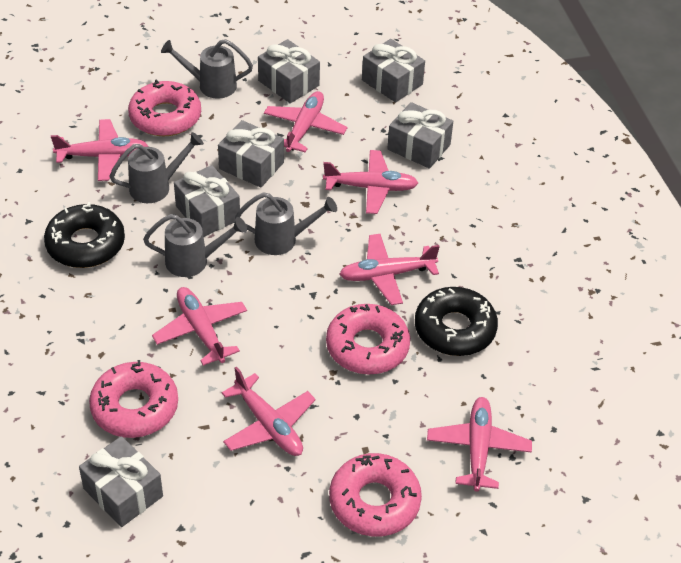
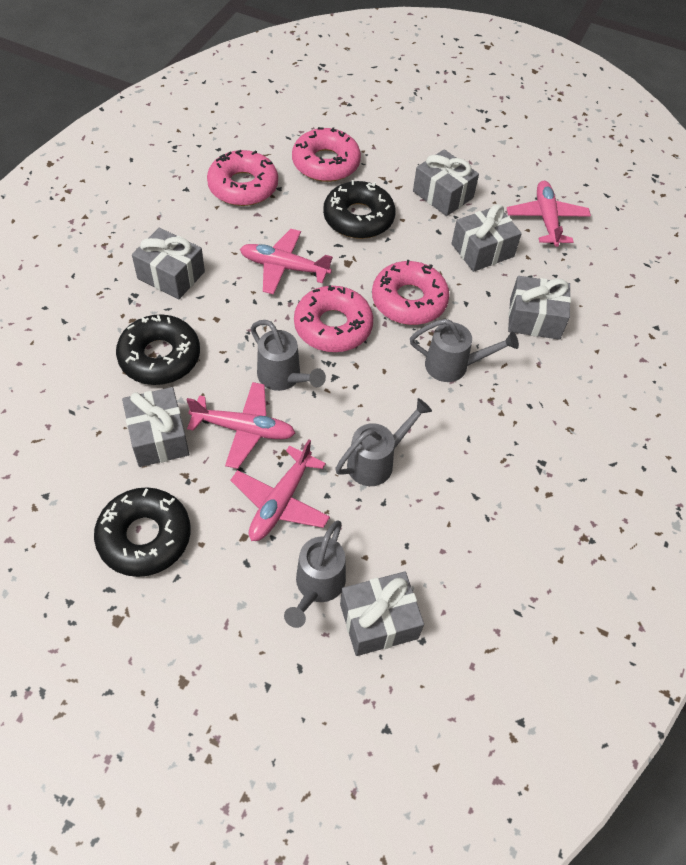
black donut: 2 -> 3
pink plane: 7 -> 4

